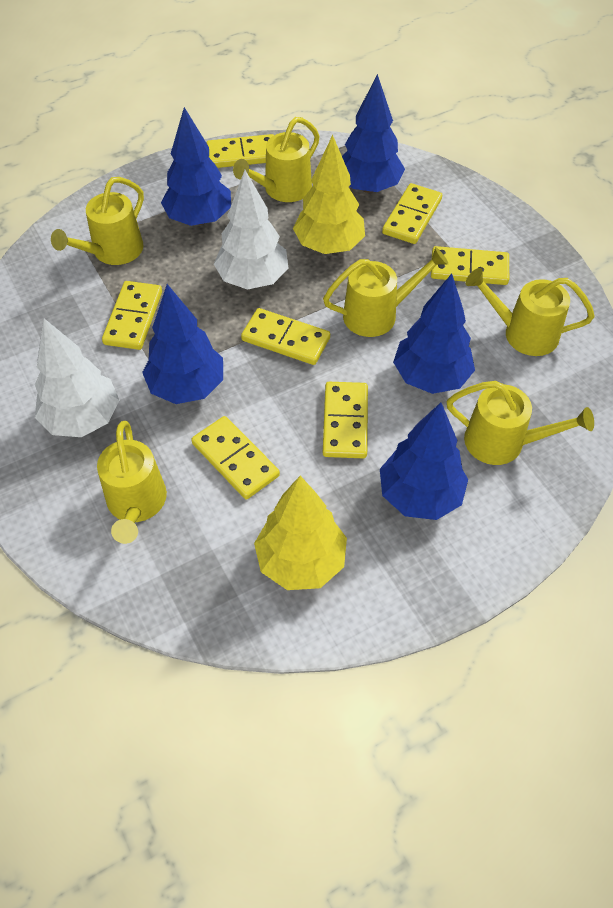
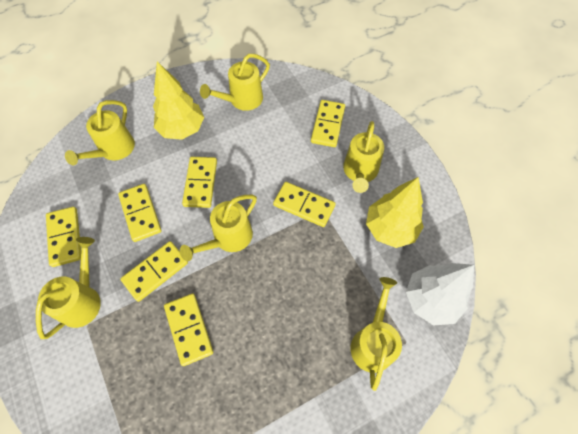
blue tree: 5 -> 0
white tree: 2 -> 1

